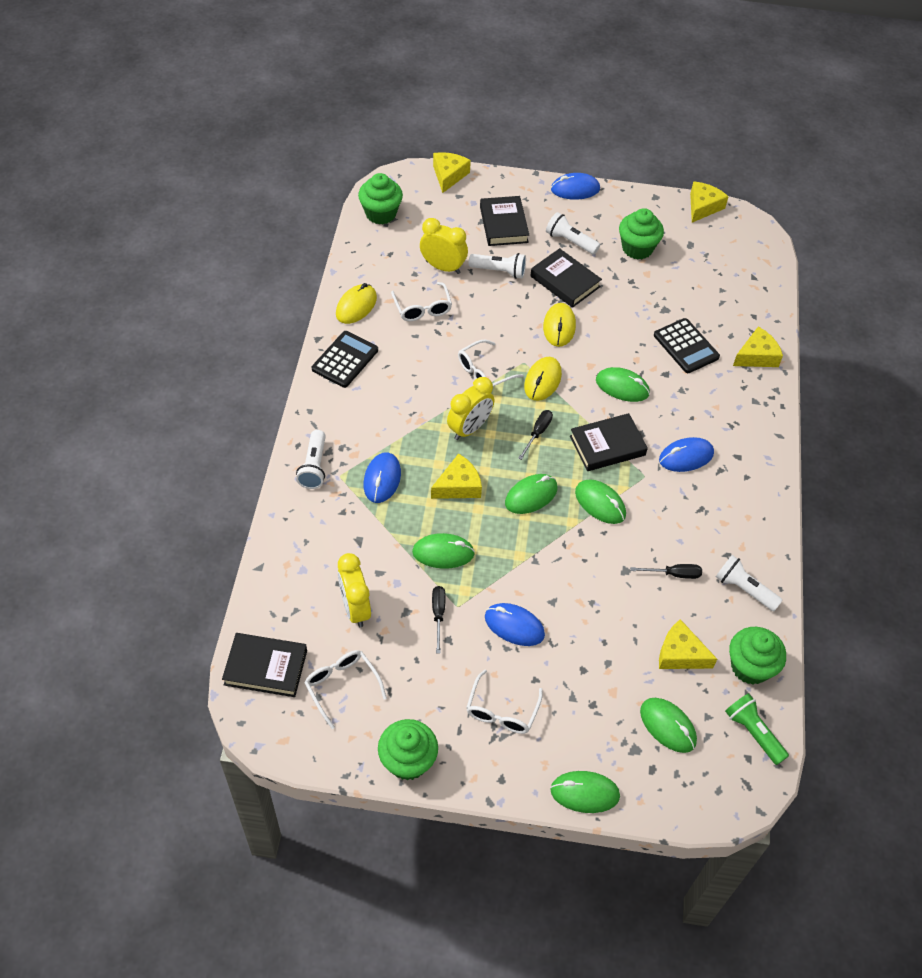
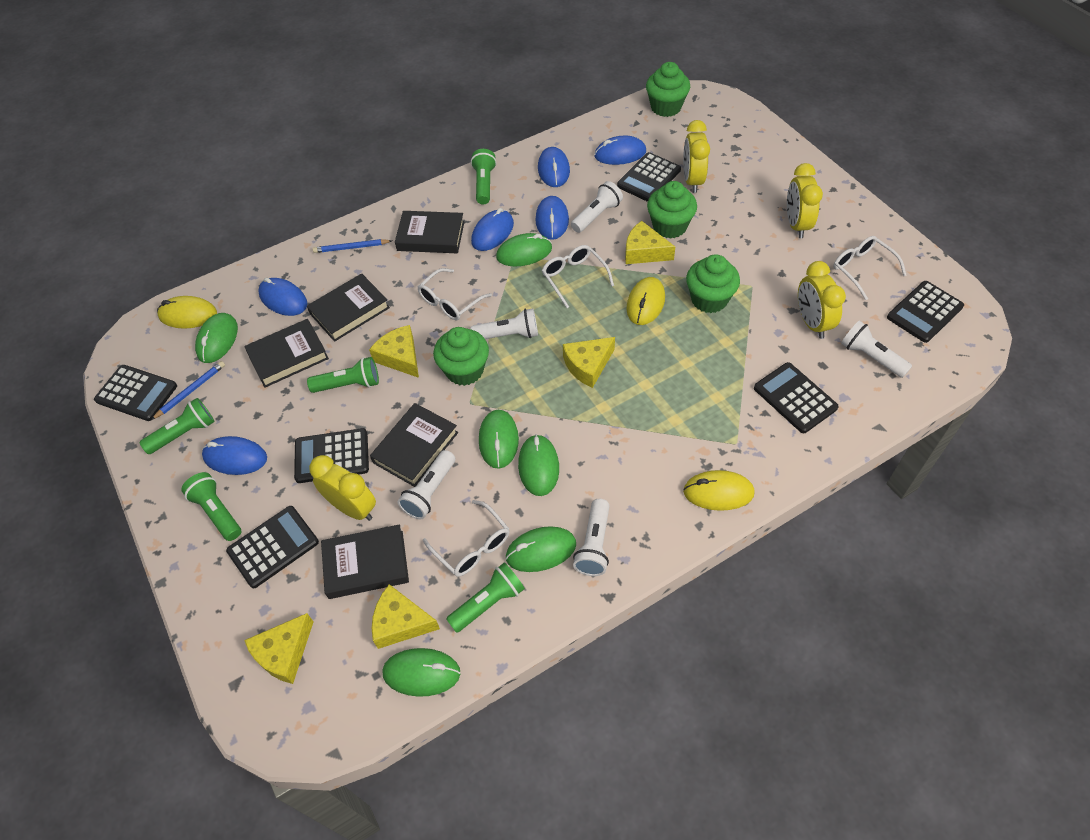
black book: 4 -> 5
black calculator: 2 -> 6
black screwdriver: 3 -> 0
blue mouse: 4 -> 6
blue pencil: 0 -> 2
green flashlight: 1 -> 5
white flashlight: 4 -> 5
yellow clock: 3 -> 4

